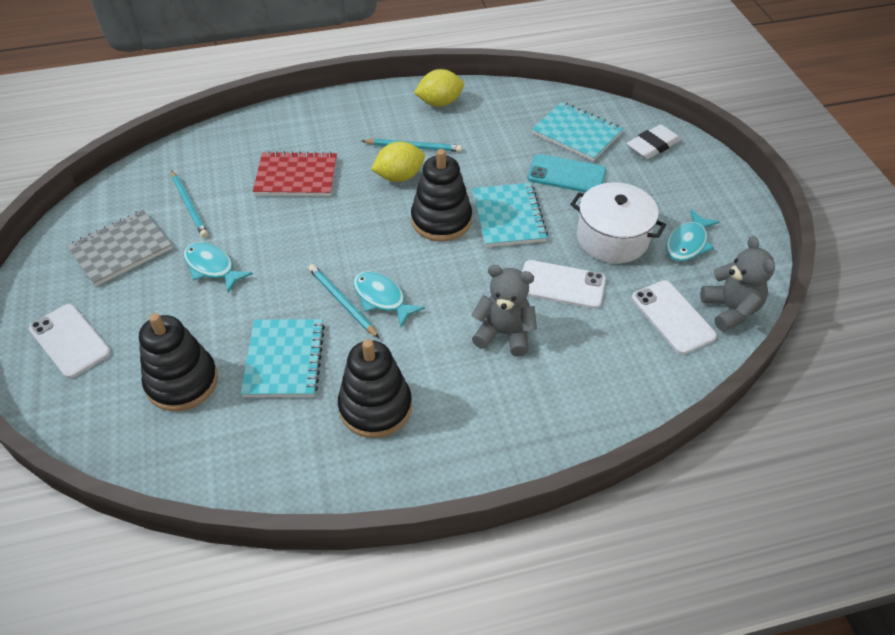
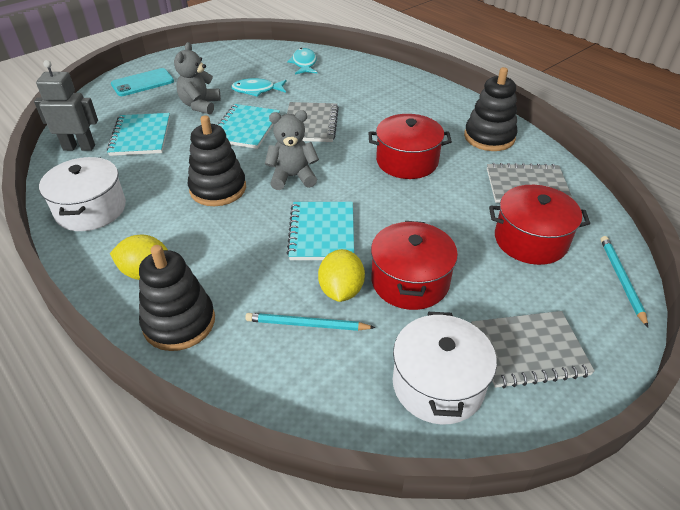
grey notebook: 1 -> 3
grey robot: 0 -> 1
red notebook: 1 -> 0
red pot: 0 -> 3
turquoise fish: 3 -> 2
turquoise pencil: 3 -> 2
white eraser: 1 -> 0
white phone: 3 -> 0
white pot: 1 -> 2

